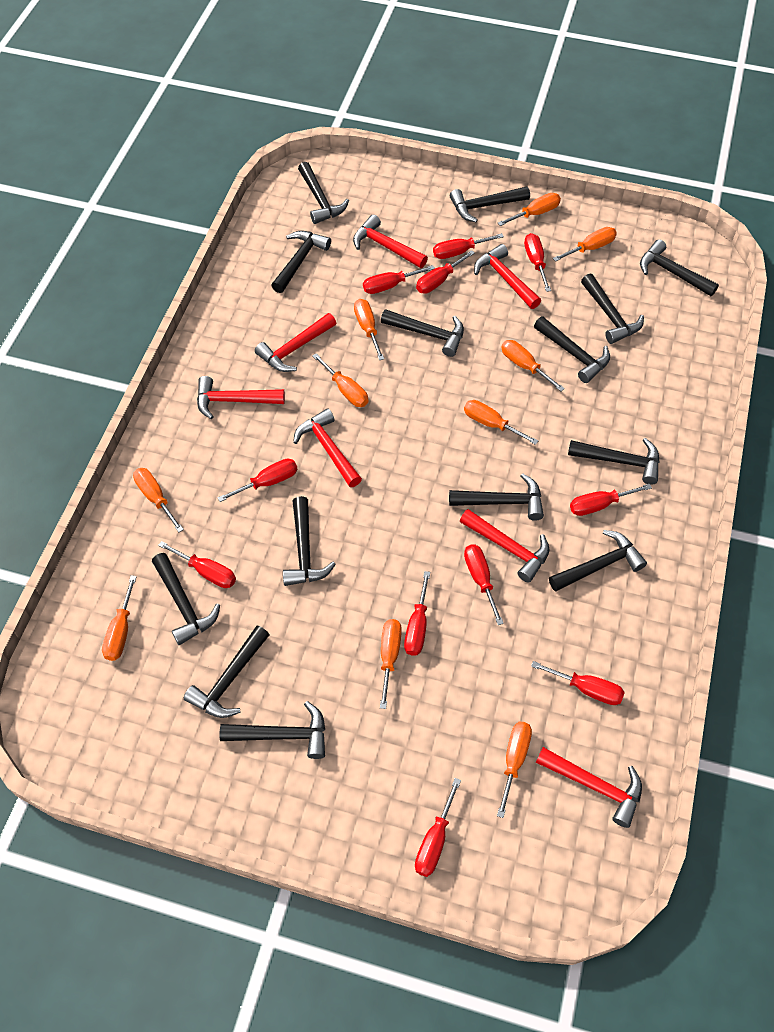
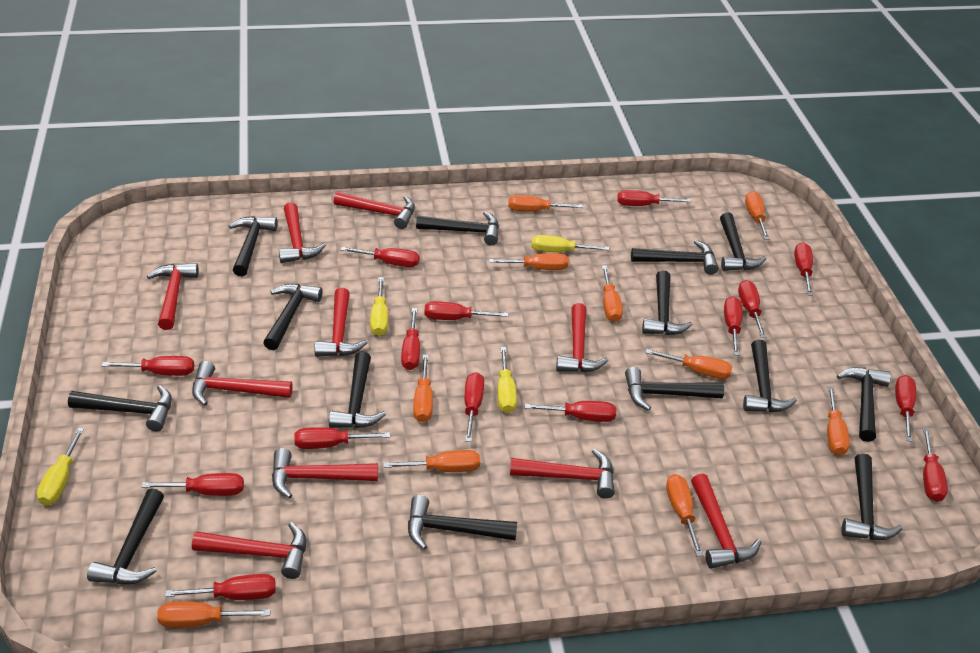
red hammer: 7 -> 10
red screwdriver: 11 -> 15
yellow screwdriver: 0 -> 4

